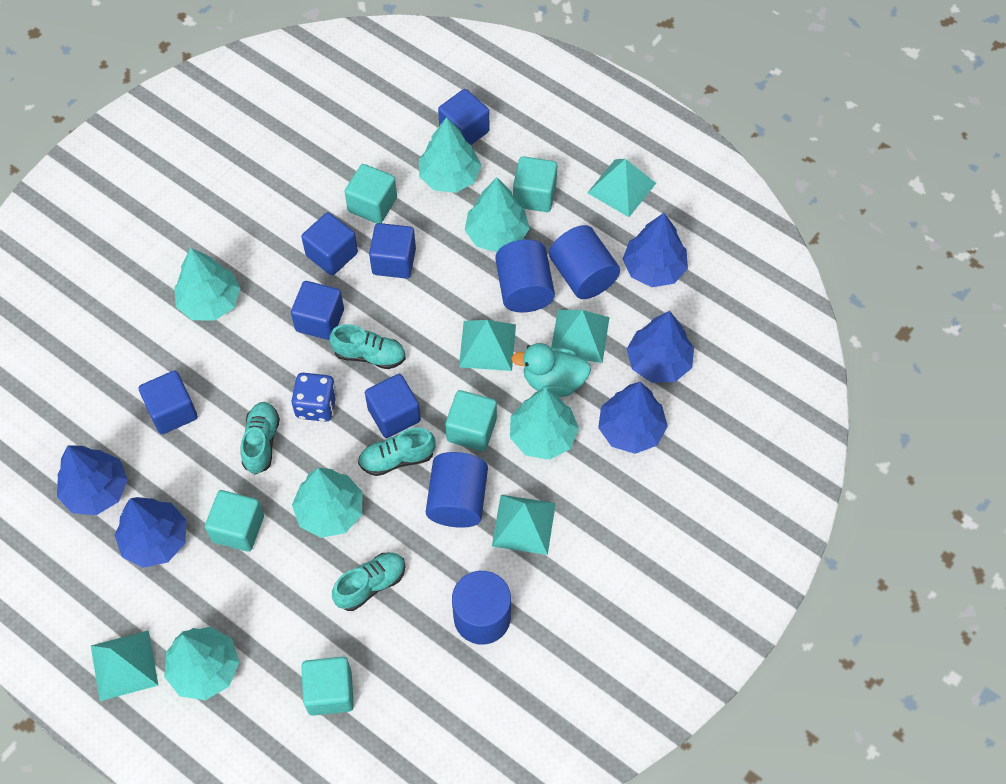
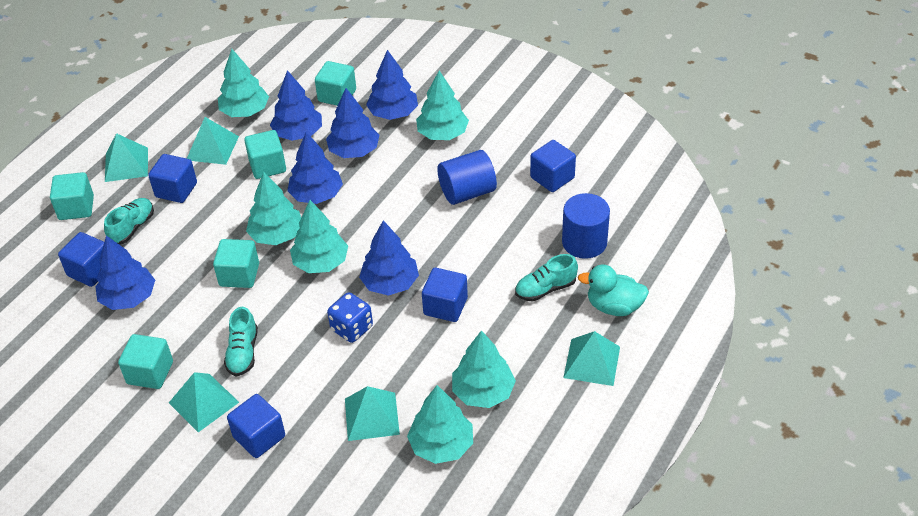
blue cube: 6 -> 5
blue cylinder: 4 -> 2
blue tree: 5 -> 6
turquoise shoe: 4 -> 3

